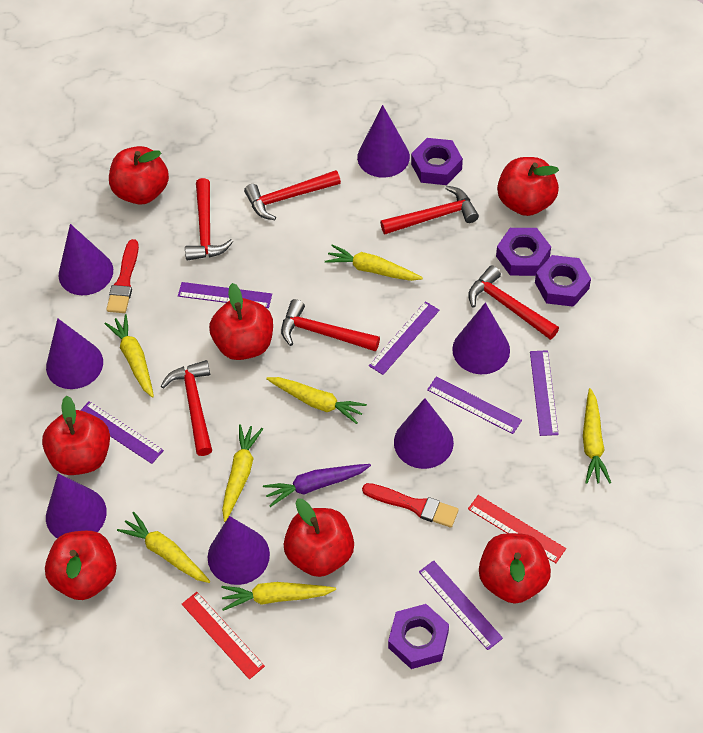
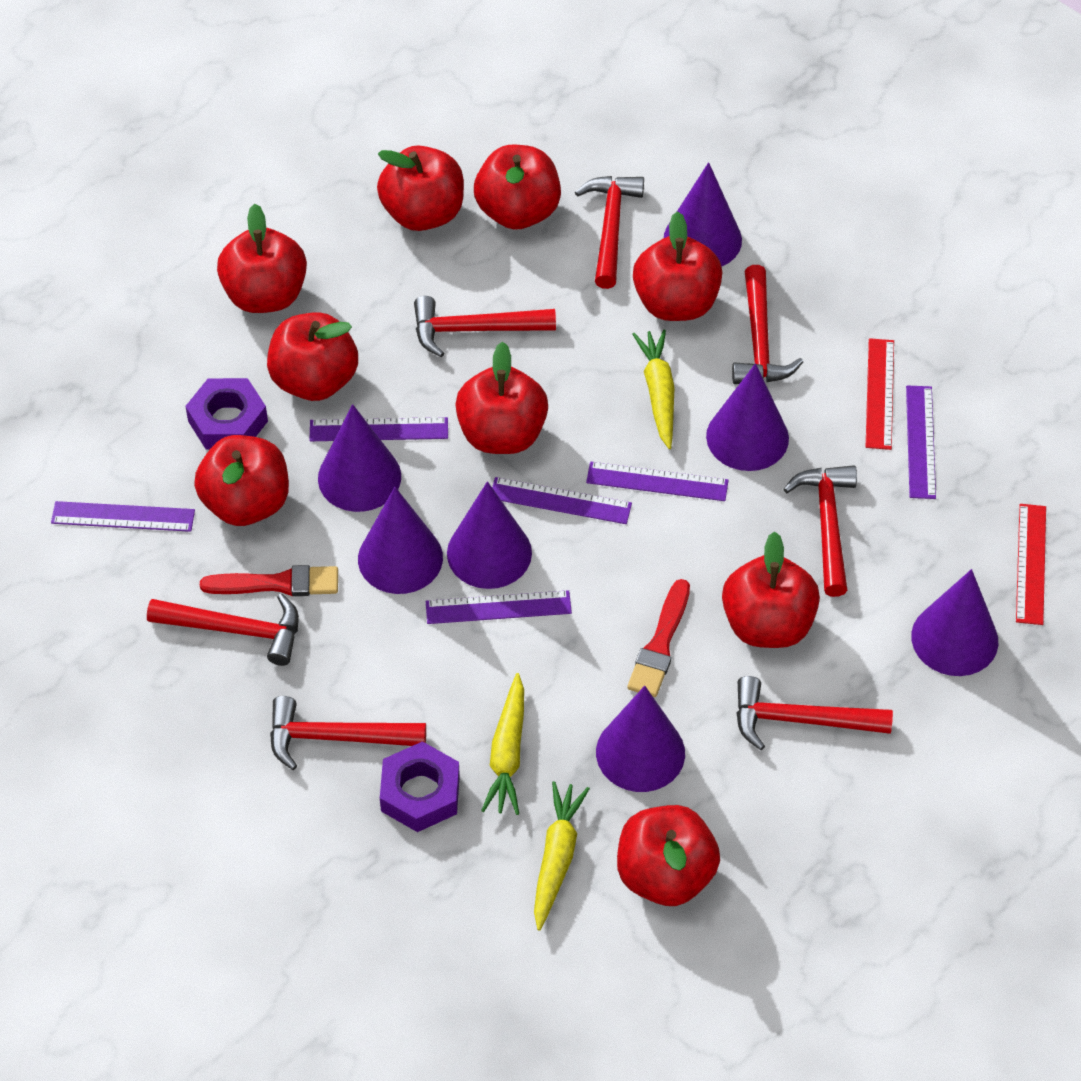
purple carrot: 1 -> 0
purple nut: 4 -> 2
red apple: 7 -> 9
red hammer: 6 -> 7
yellow carrot: 7 -> 3

